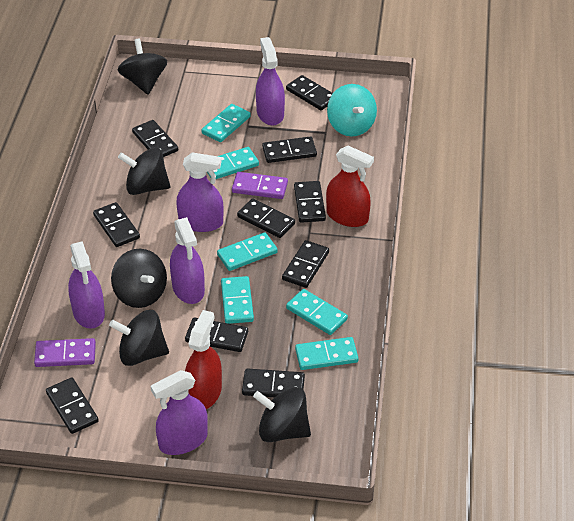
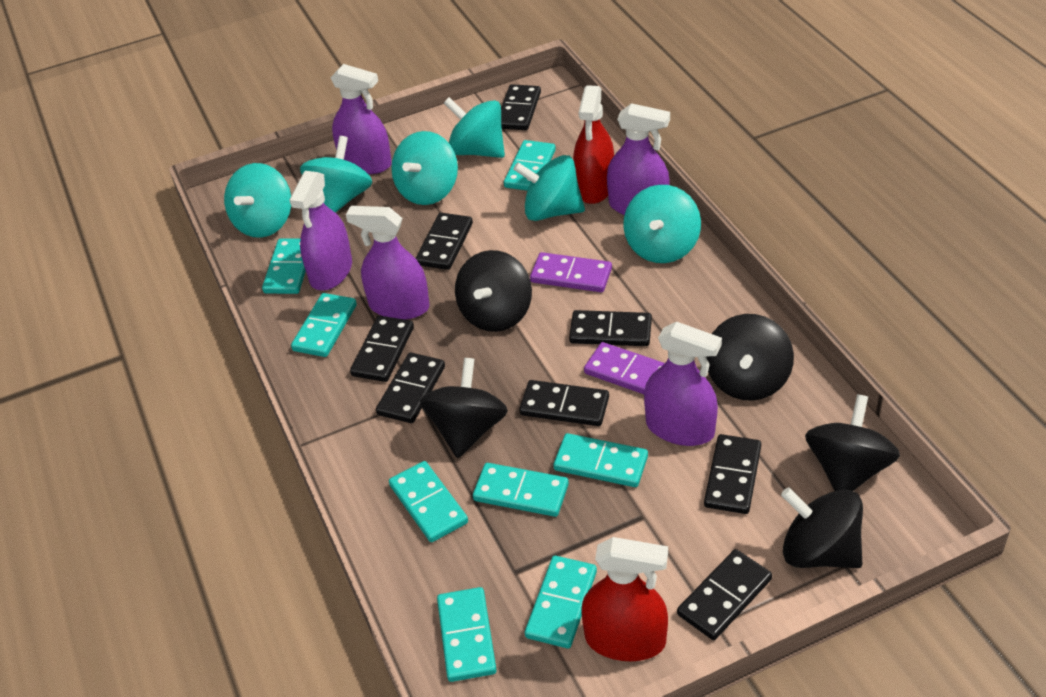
black domino: 10 -> 8
turquoise domino: 6 -> 8
turquoise spinning top: 1 -> 6

